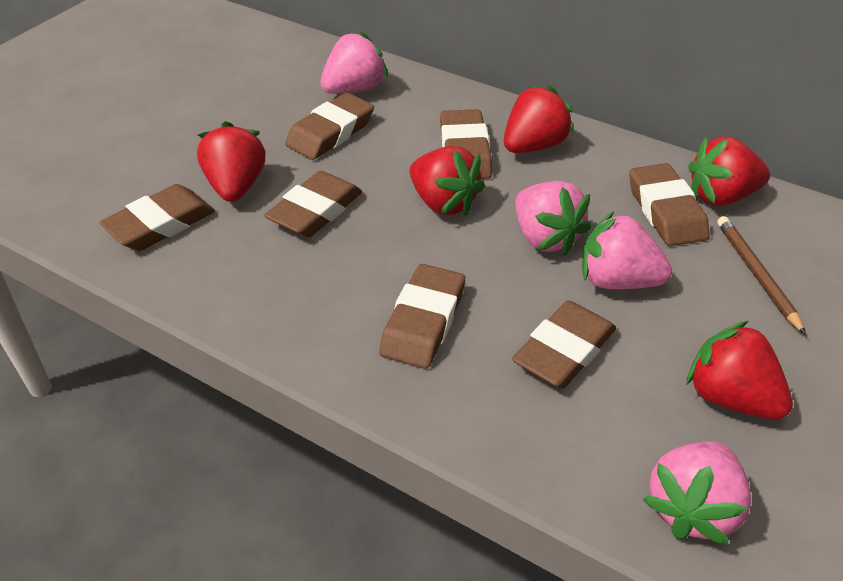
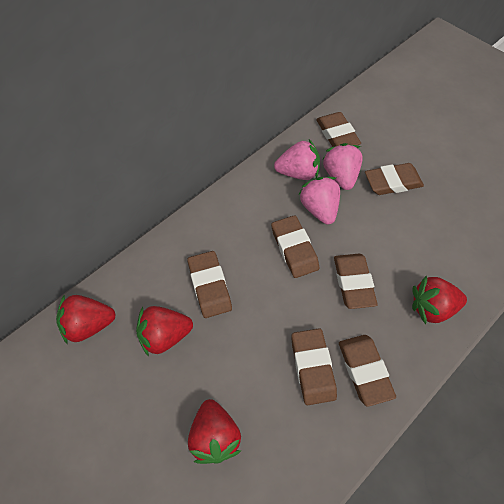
brown pencil: 1 -> 0
pink strawberry: 4 -> 3
red strawberry: 5 -> 4

